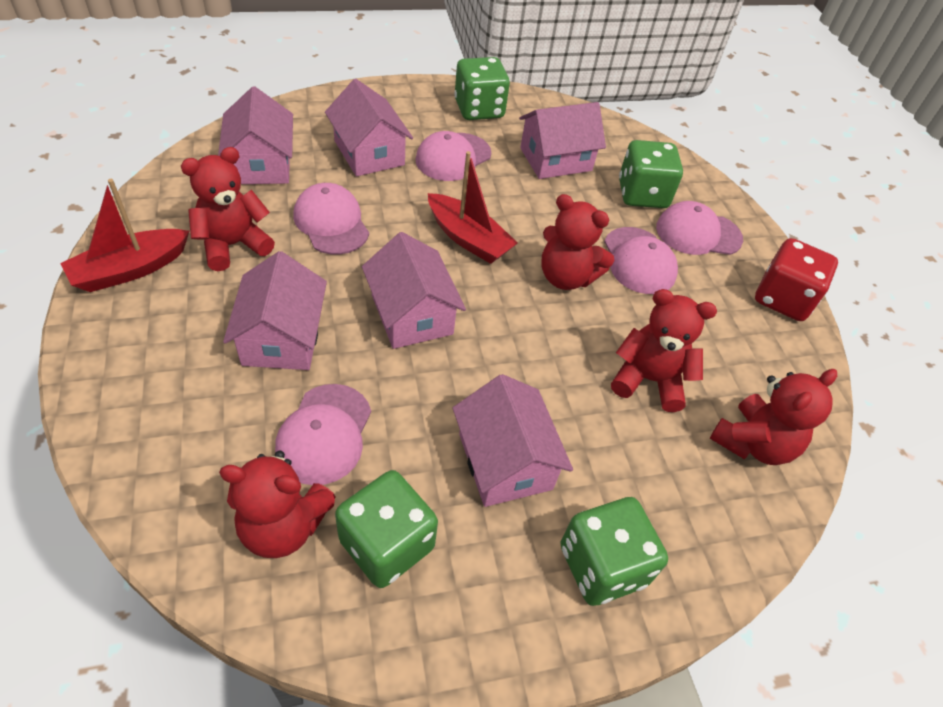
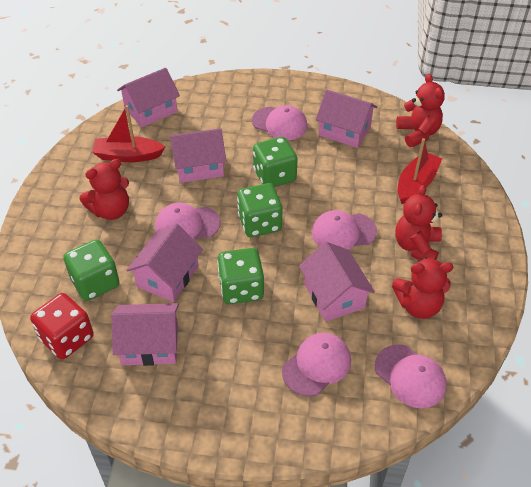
red teddy bear: 5 -> 4

